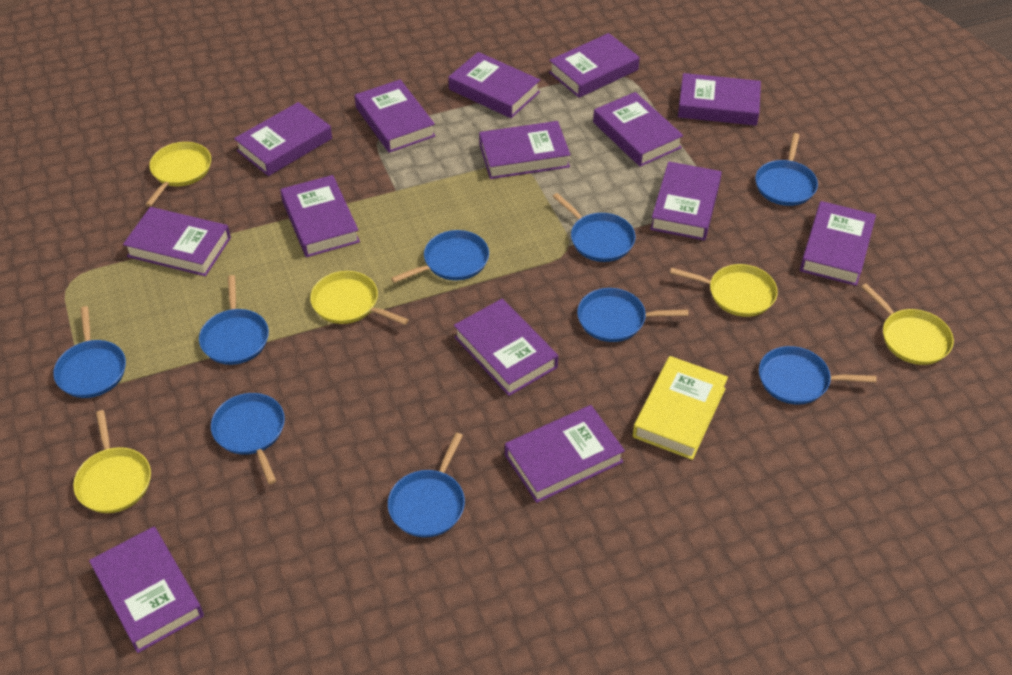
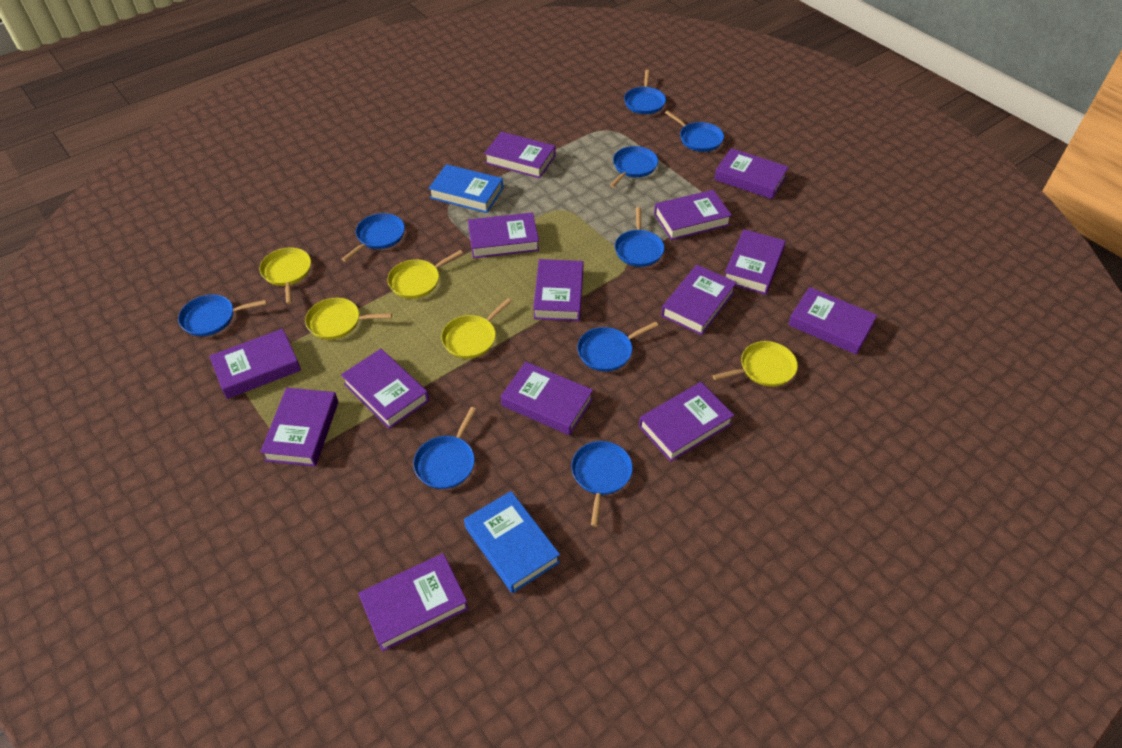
blue book: 0 -> 2
yellow book: 1 -> 0

